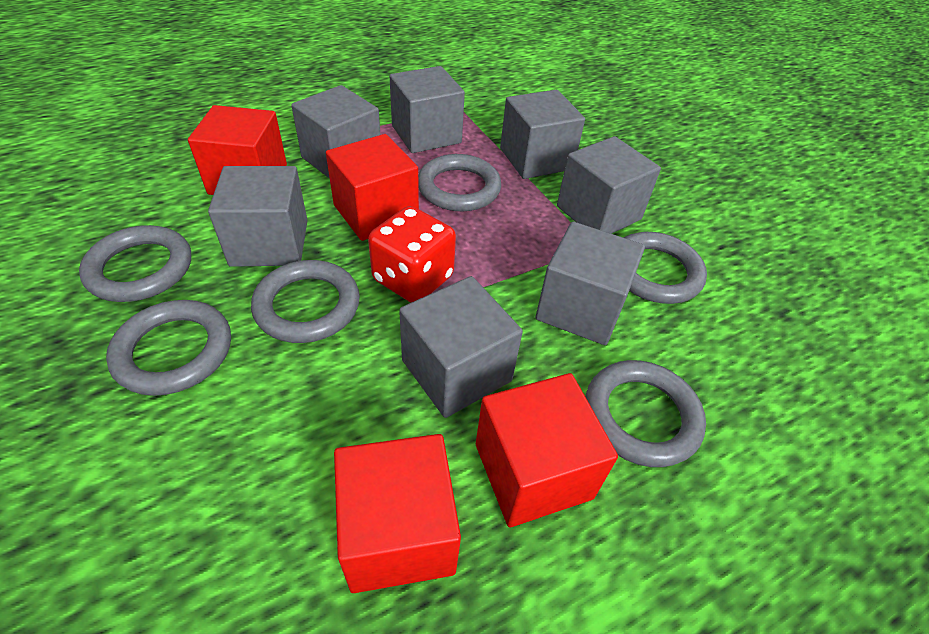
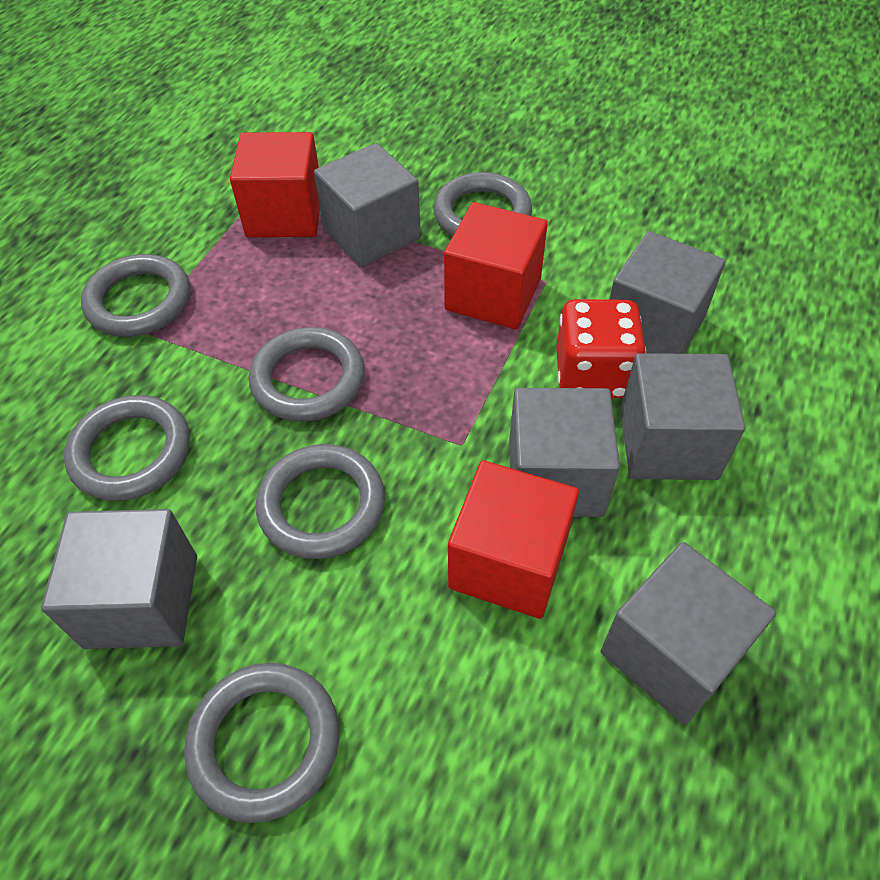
grey cube: 7 -> 6
red cube: 4 -> 3

